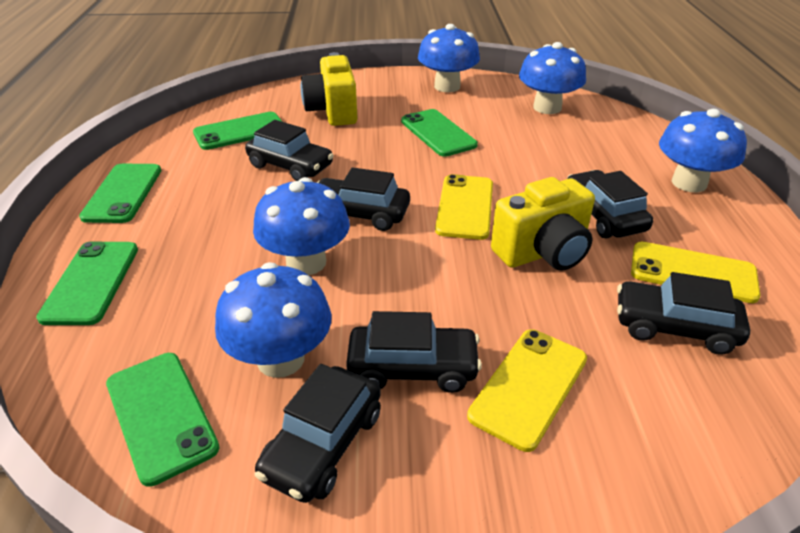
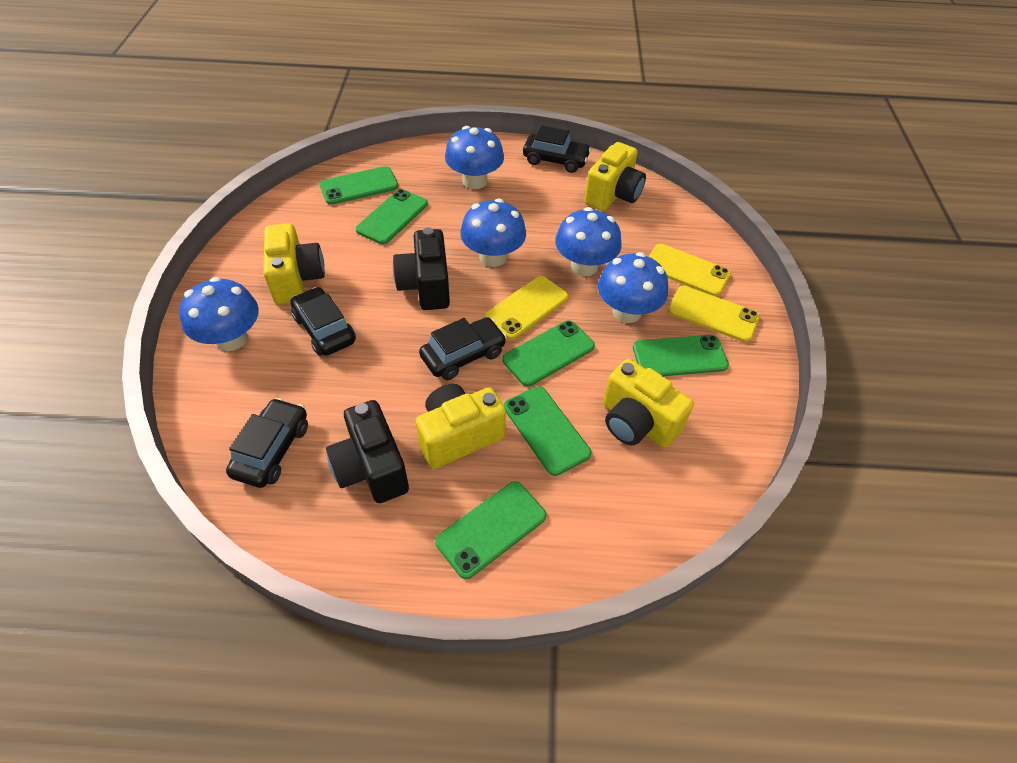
black camera: 0 -> 2
black car: 6 -> 4
green phone: 5 -> 6
yellow camera: 2 -> 4

